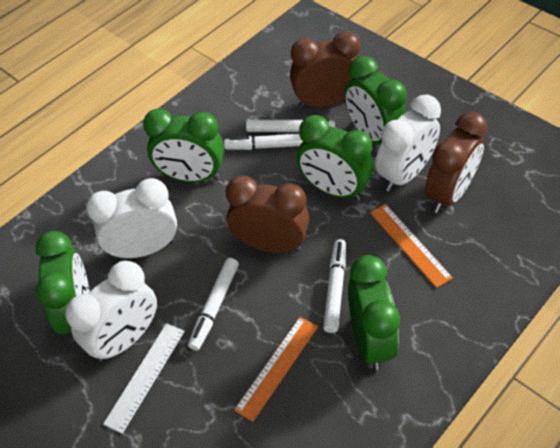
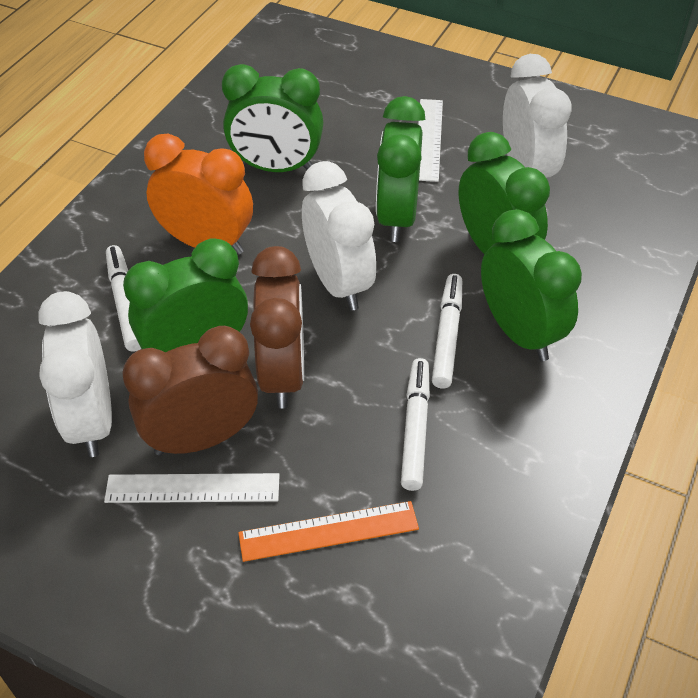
brown clock: 3 -> 2
orange clock: 0 -> 1
orange ruler: 2 -> 1
white marker: 4 -> 3
white ruler: 1 -> 2

